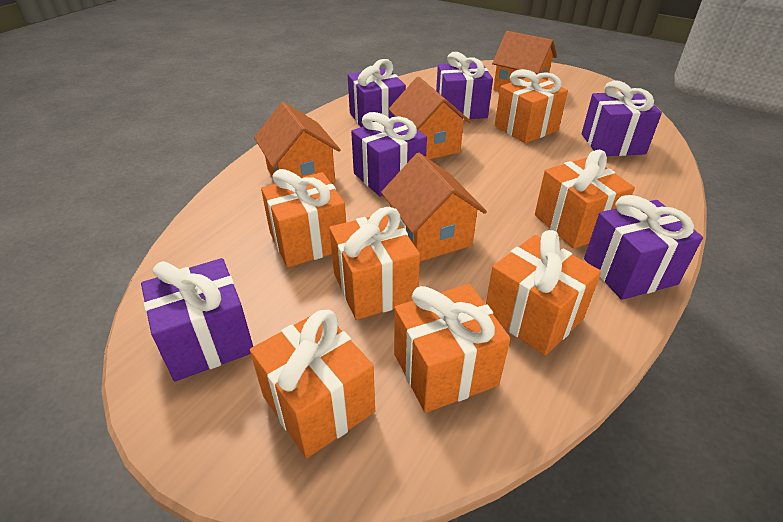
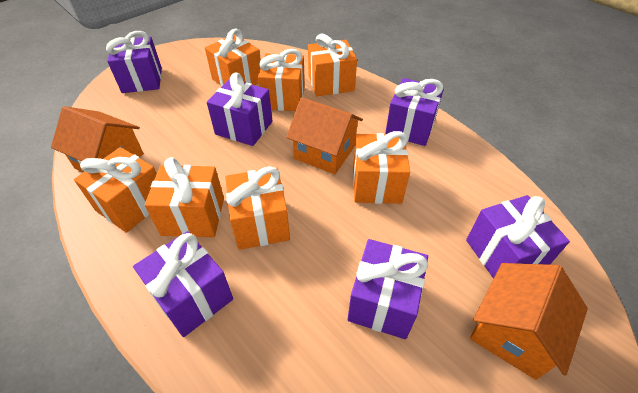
orange house: 4 -> 3

